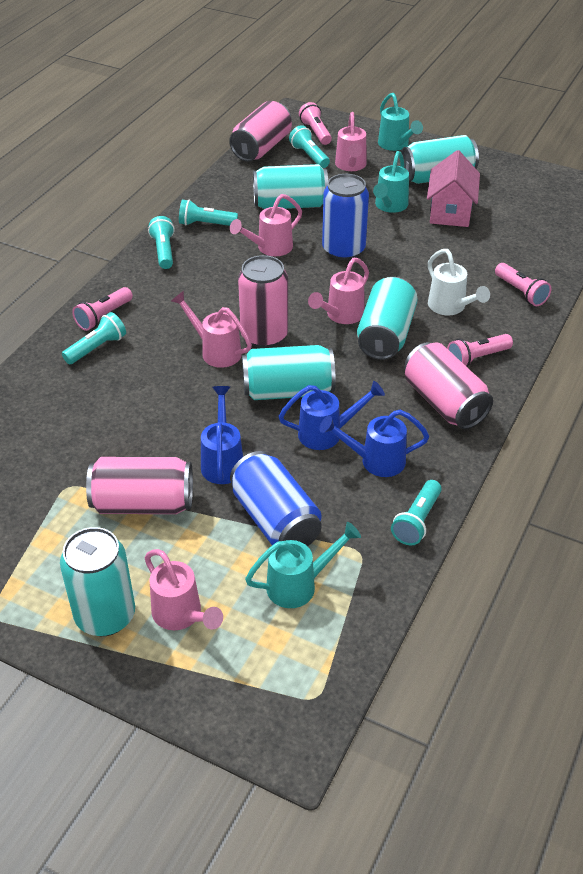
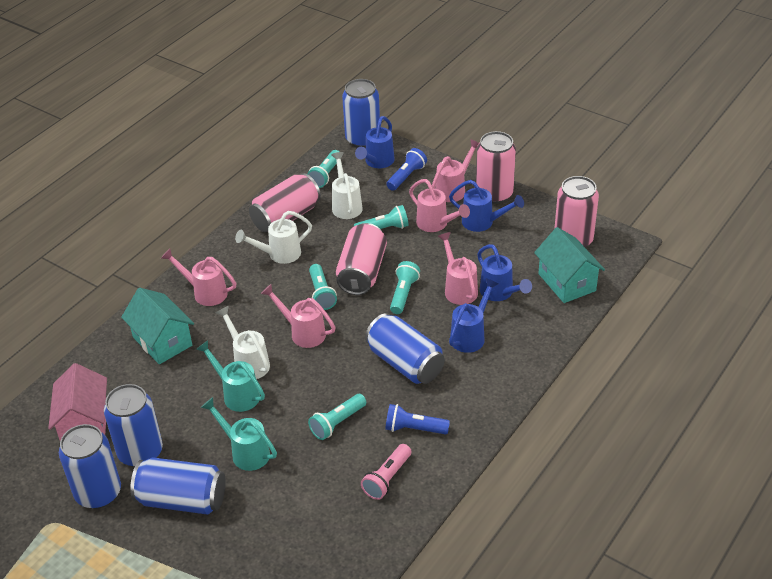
blue can: 2 -> 5
blue flashlight: 0 -> 2
blue watering can: 3 -> 4
pink flashlight: 4 -> 1
turquoise can: 5 -> 0
turquoise house: 0 -> 2
turquoise watering can: 3 -> 2
white watering can: 1 -> 3

